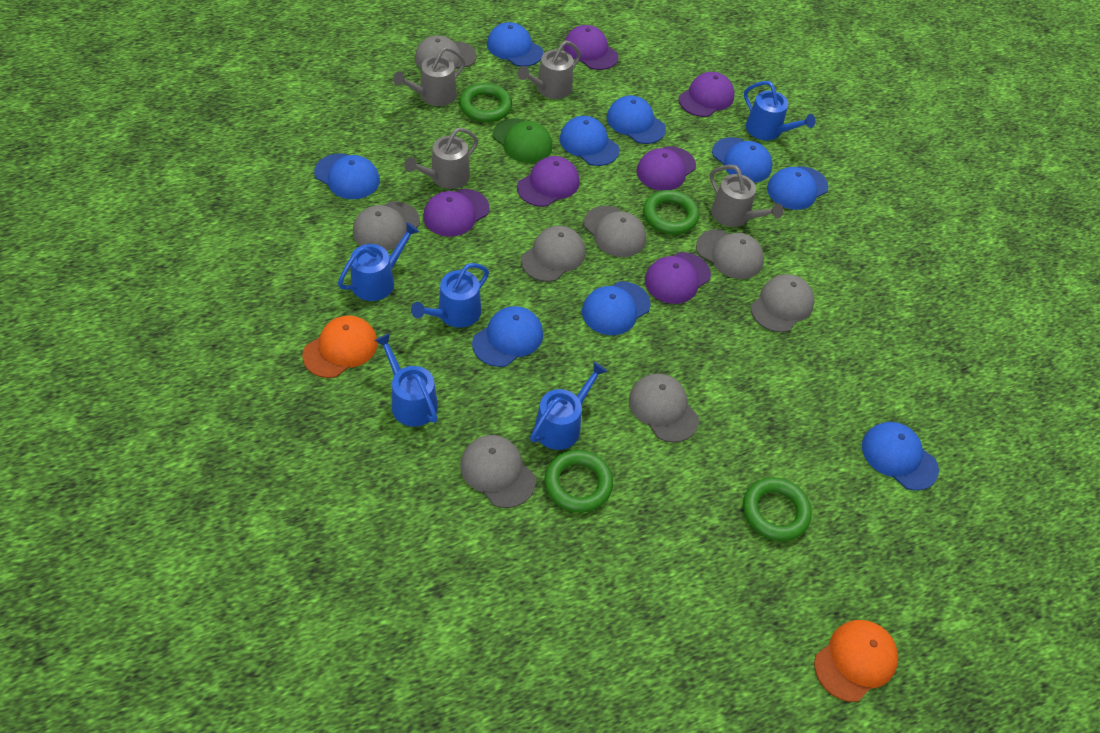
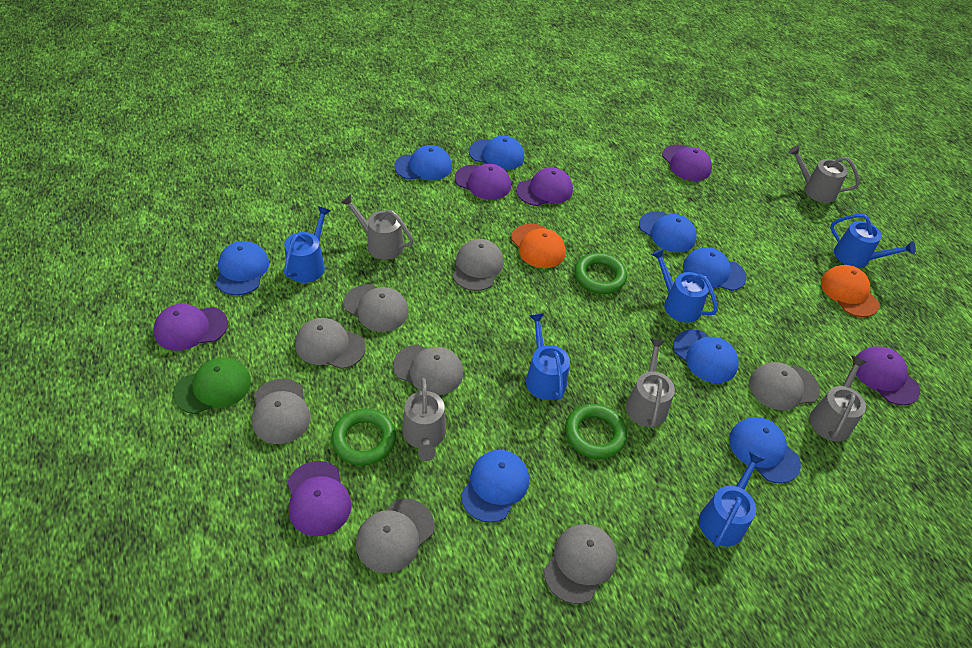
blue cap: 9 -> 8
green ring: 4 -> 3
grey watering can: 4 -> 5

